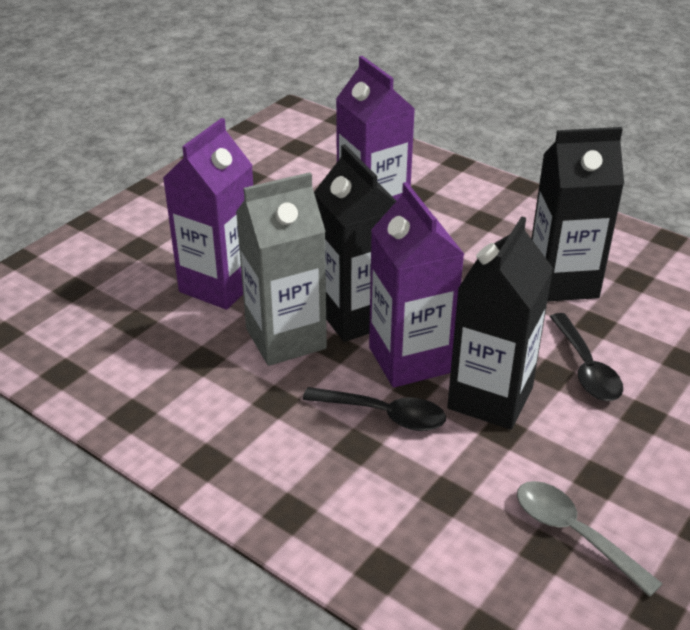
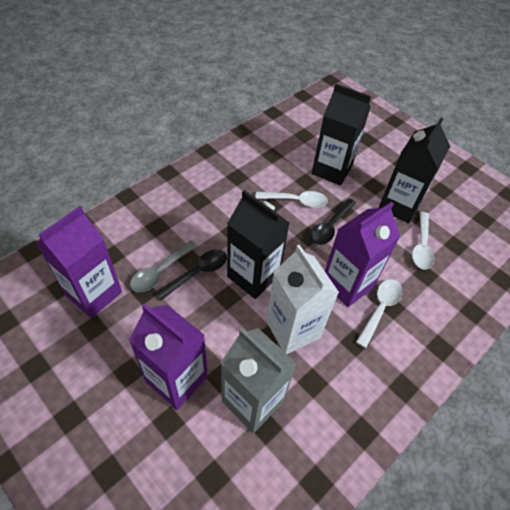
white carton: 0 -> 1
white spoon: 0 -> 3

